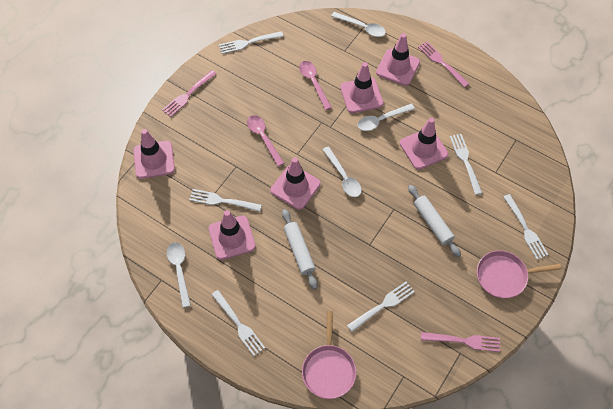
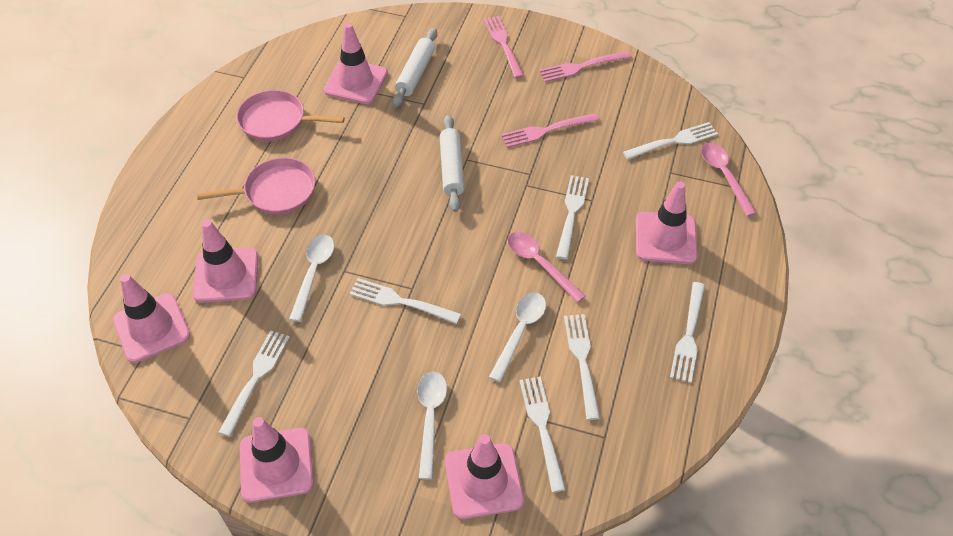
white fork: 6 -> 7
white spoon: 4 -> 3

